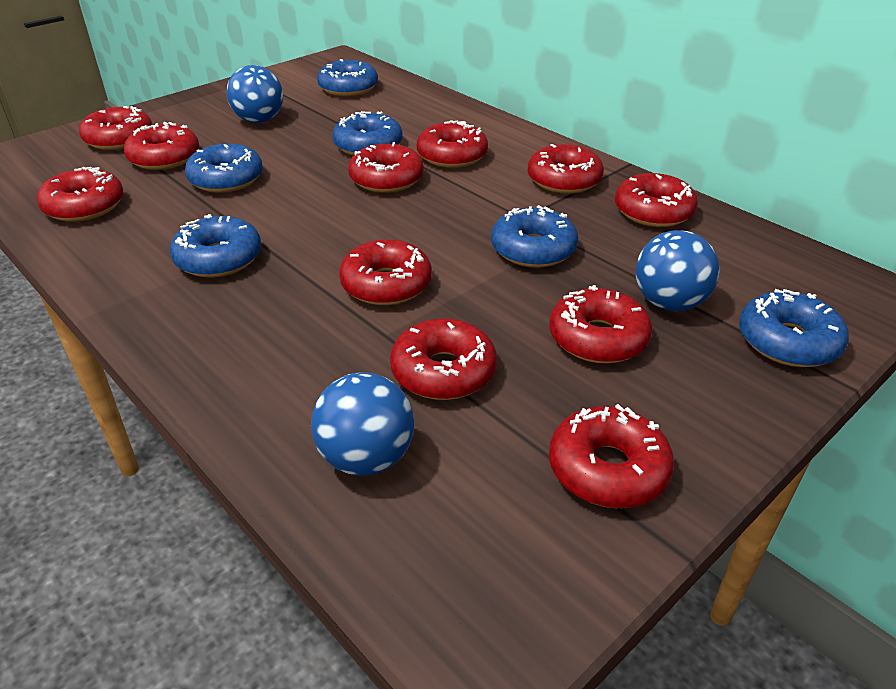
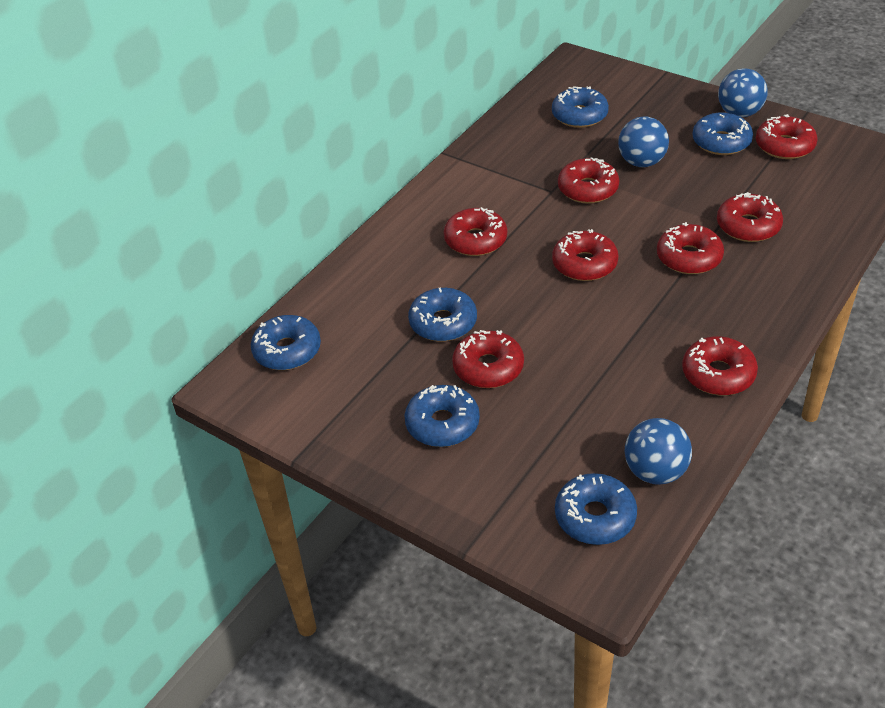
red donut: 11 -> 8

